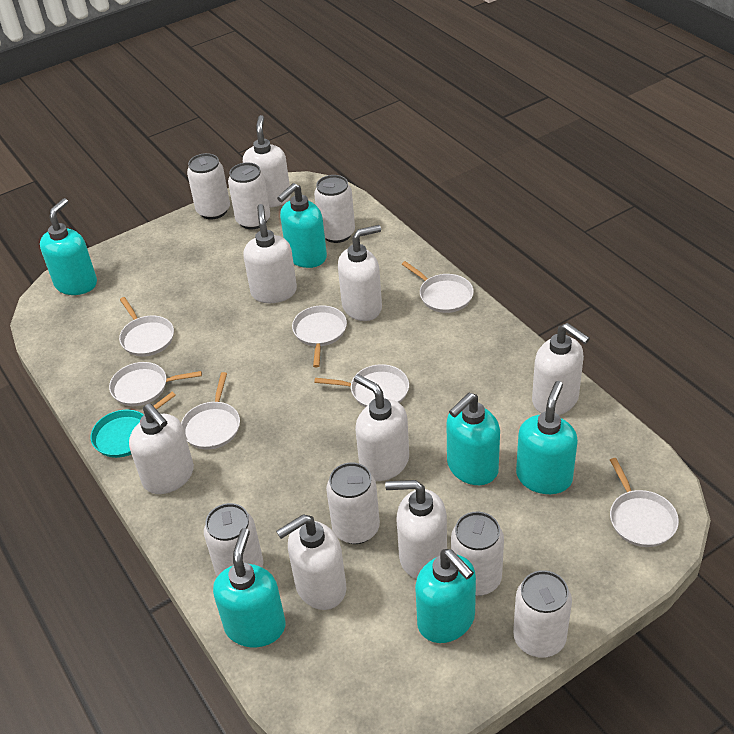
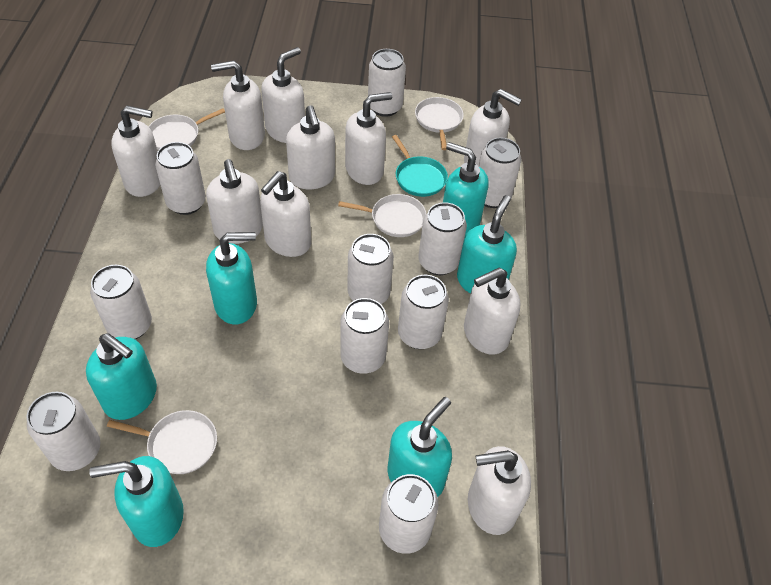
white can: 7 -> 10
white pan: 7 -> 4
white soap dispenser: 8 -> 10

